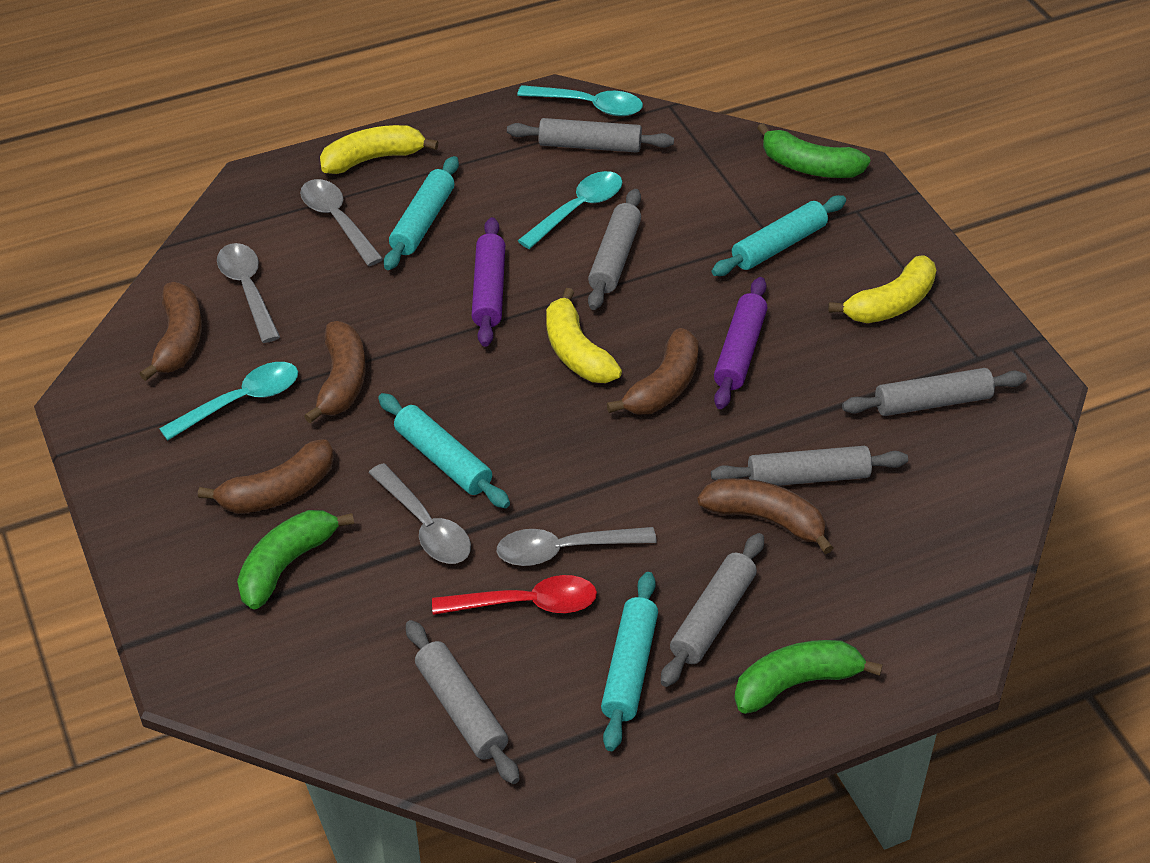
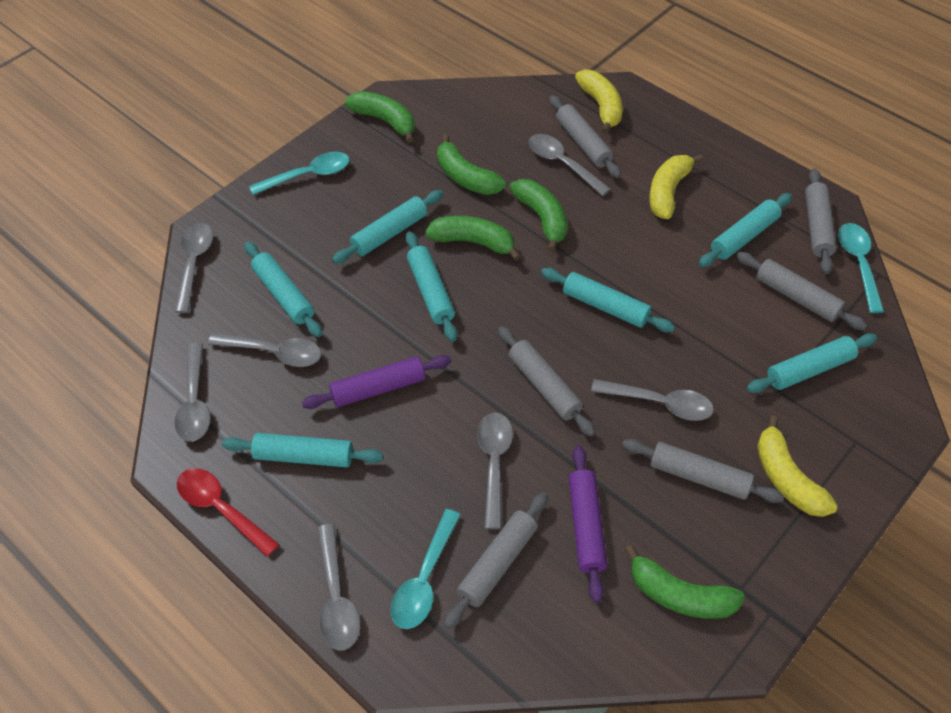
brown banana: 5 -> 0
green banana: 3 -> 5
grey spoon: 4 -> 7
turquoise rolling pin: 4 -> 7

